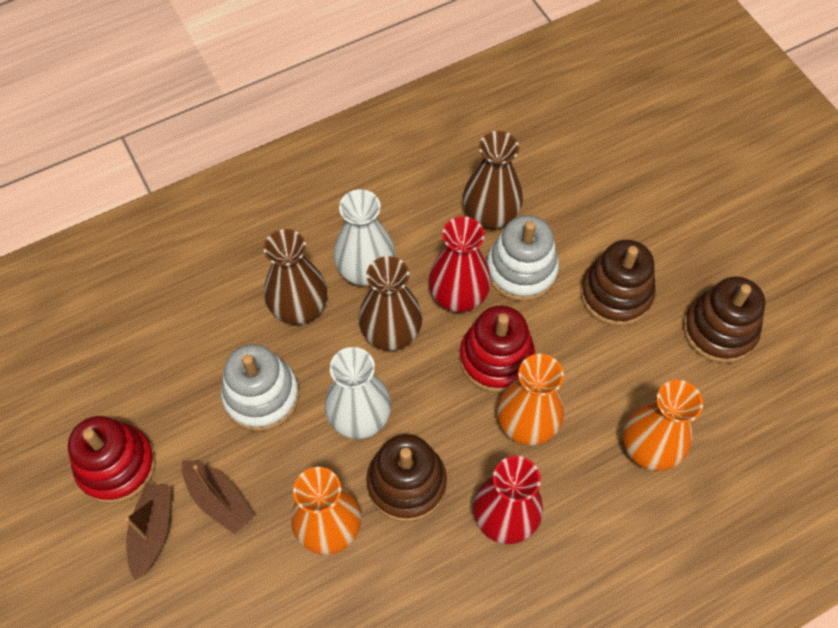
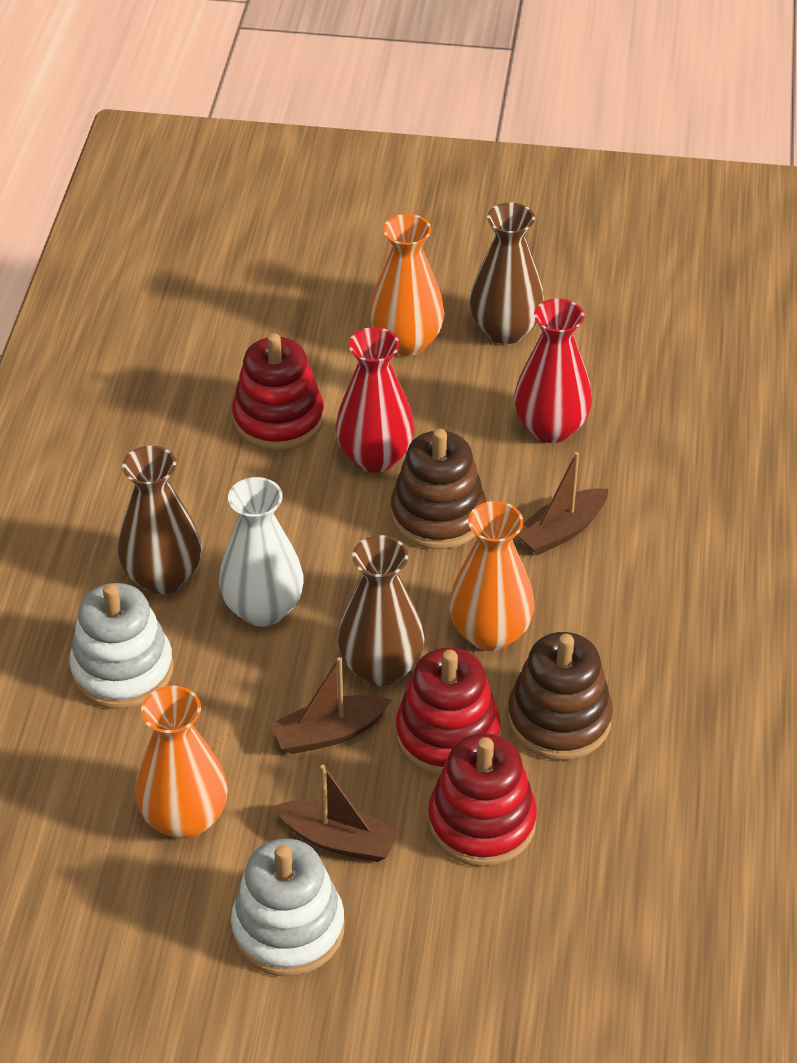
brown boat: 2 -> 3
brown stacking toy: 3 -> 2
red stacking toy: 2 -> 3
white vase: 2 -> 1

